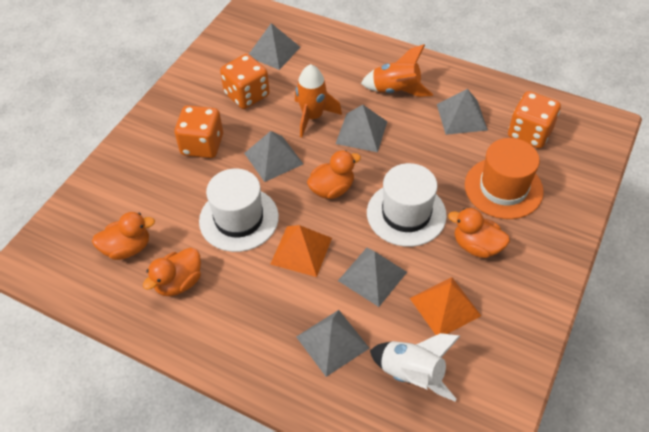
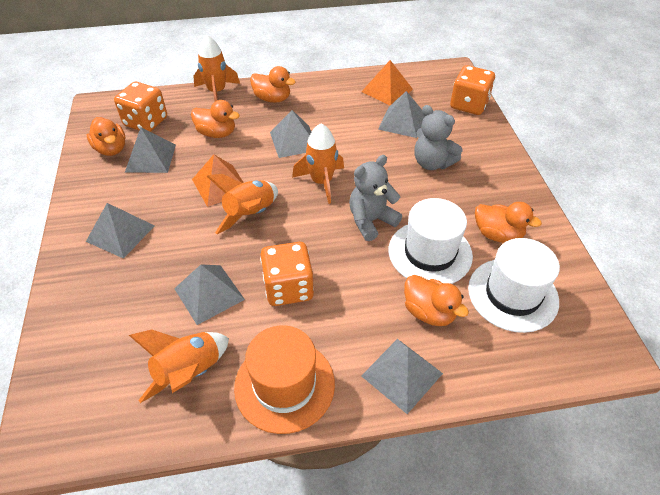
grey teddy bear: 0 -> 2
orange duck: 4 -> 5
orange rocket: 2 -> 4
white rocket: 1 -> 0

